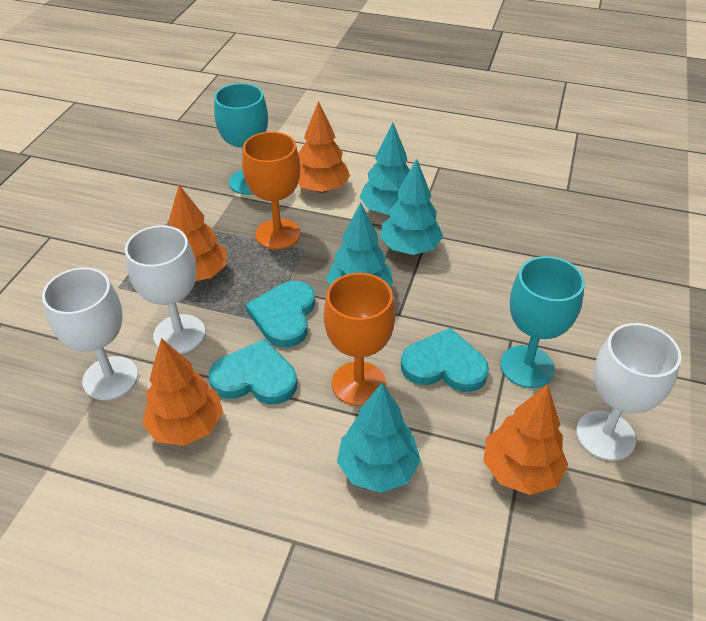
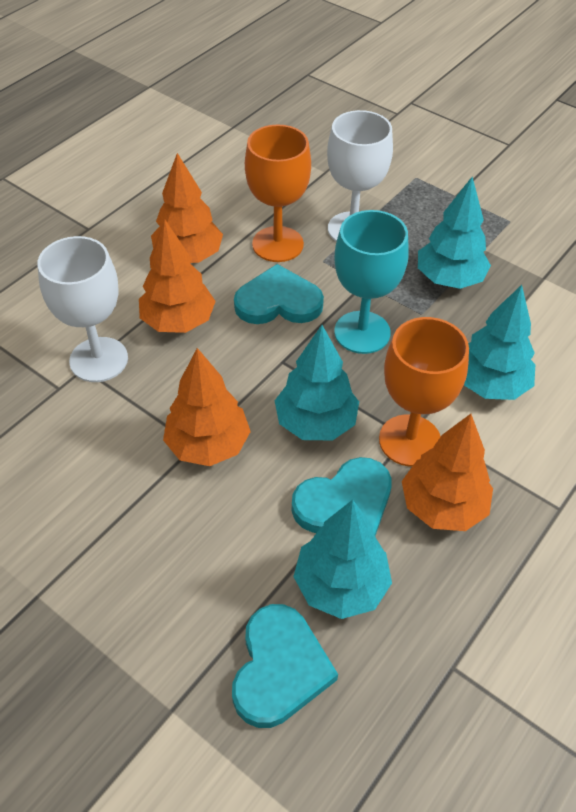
turquoise goblet: 2 -> 1
white goblet: 3 -> 2

